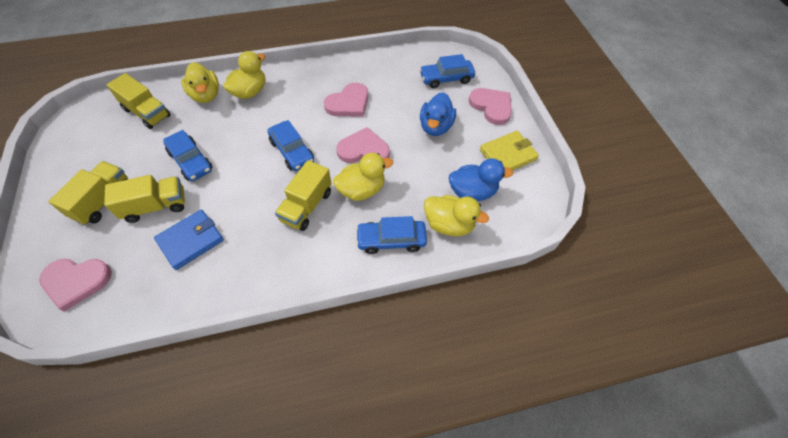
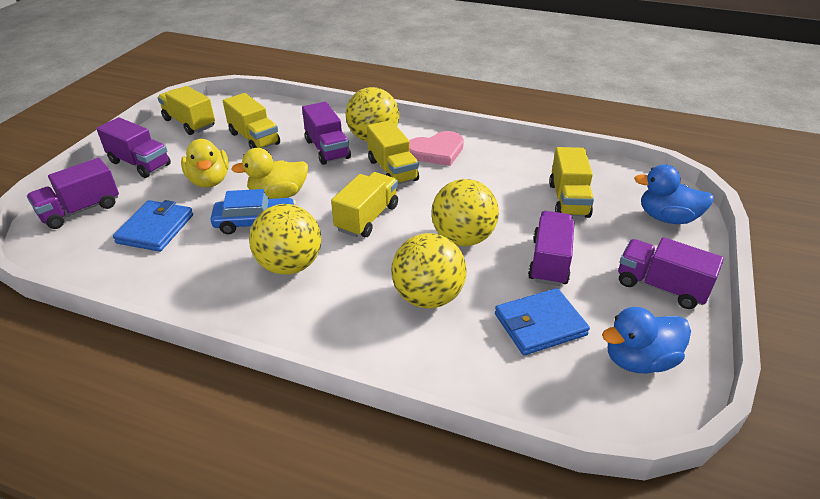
blue car: 4 -> 1
blue wallet: 1 -> 2
pink heart: 4 -> 1
purple truck: 0 -> 5
yellow ball: 0 -> 4
yellow duck: 4 -> 2
yellow truck: 4 -> 5
yellow wallet: 1 -> 0

